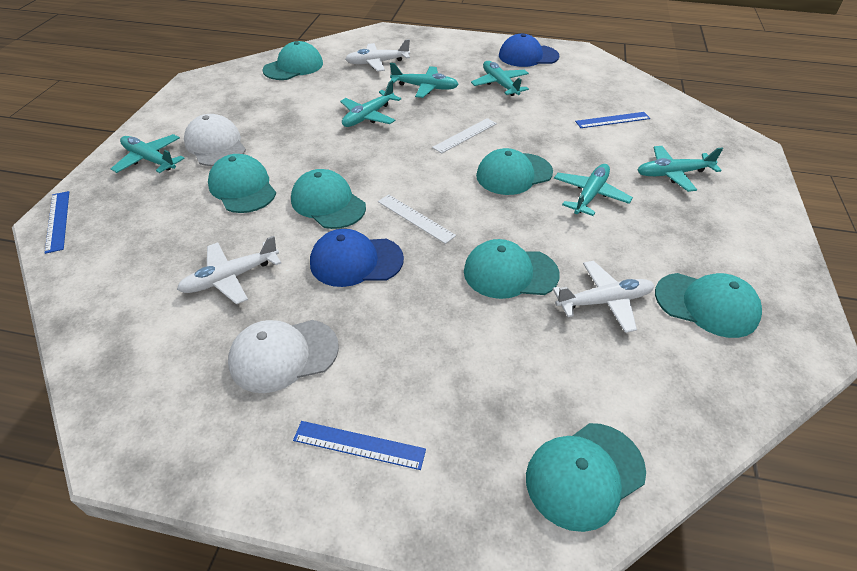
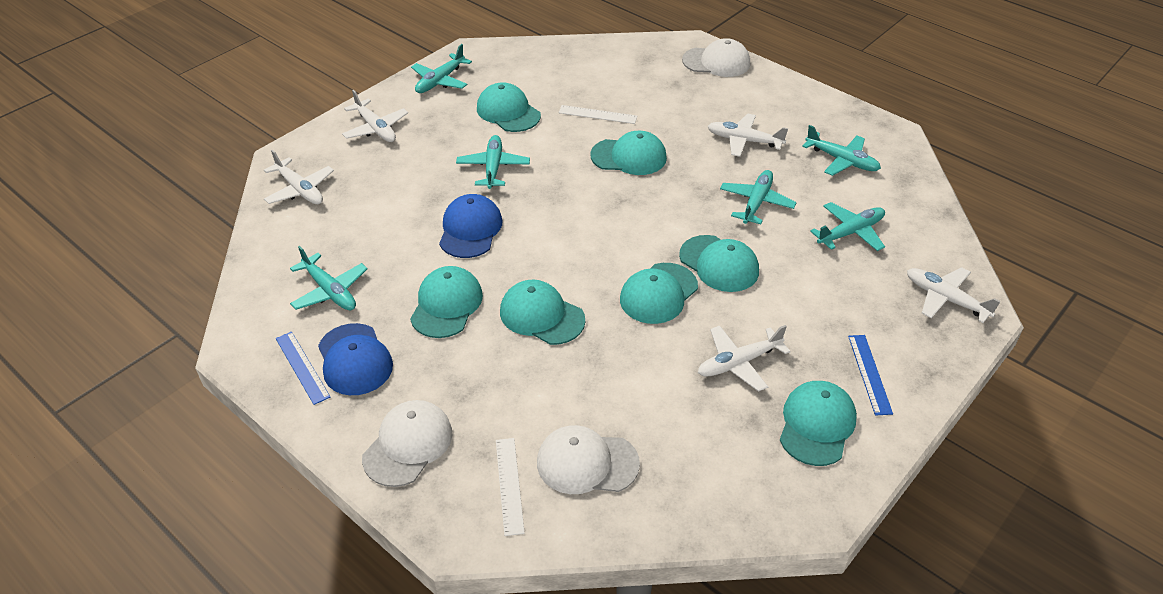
blue ruler: 3 -> 2
white cap: 2 -> 3
white plane: 3 -> 5

